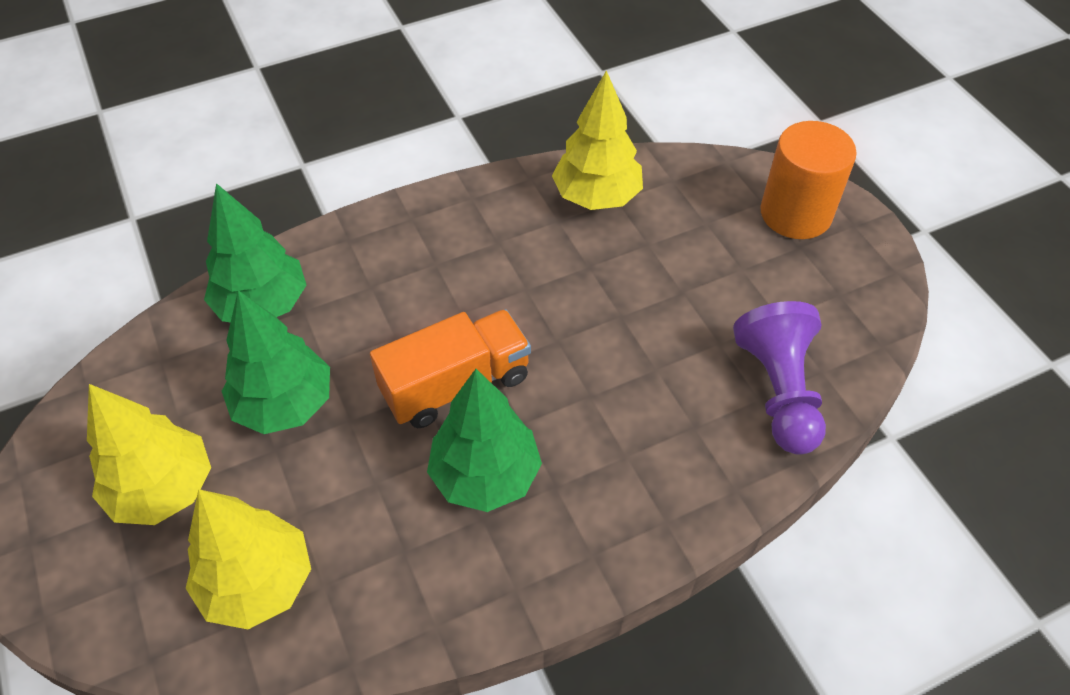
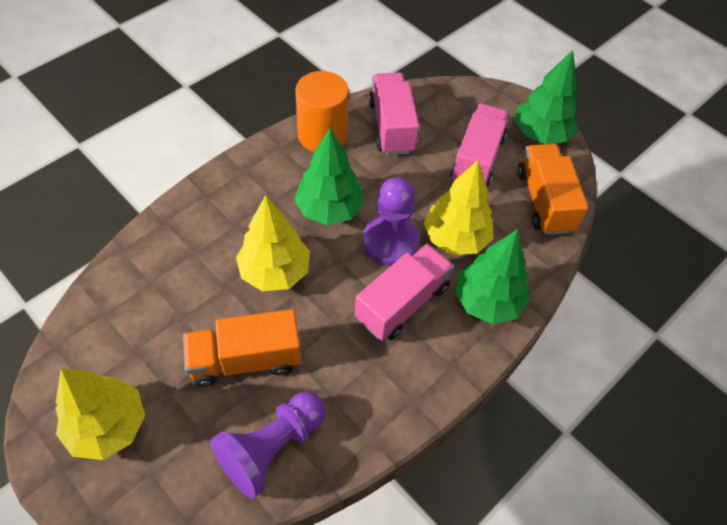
orange truck: 1 -> 2
pink truck: 0 -> 3
purple pawn: 1 -> 2

